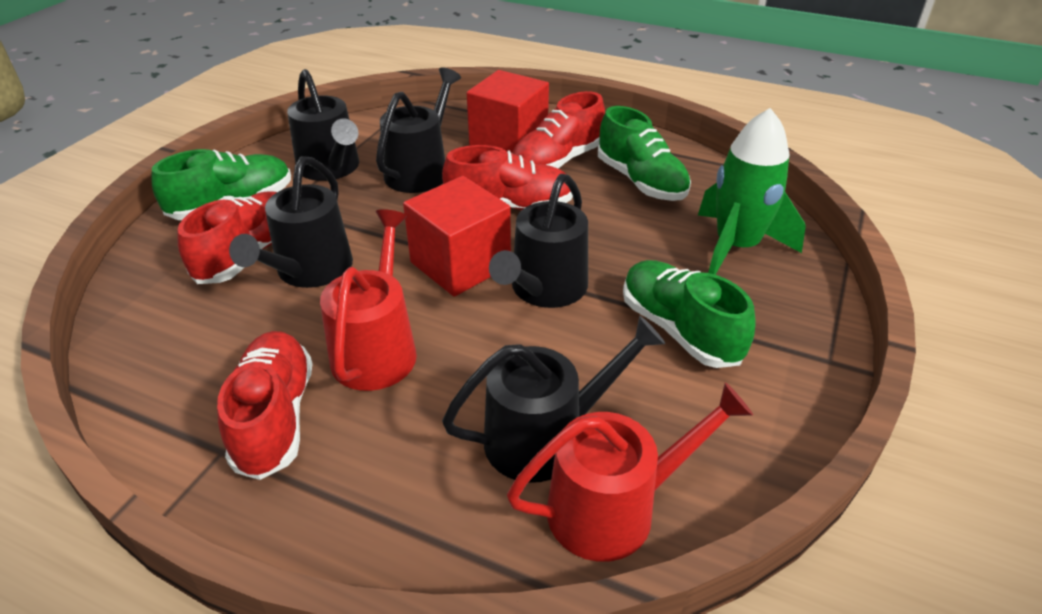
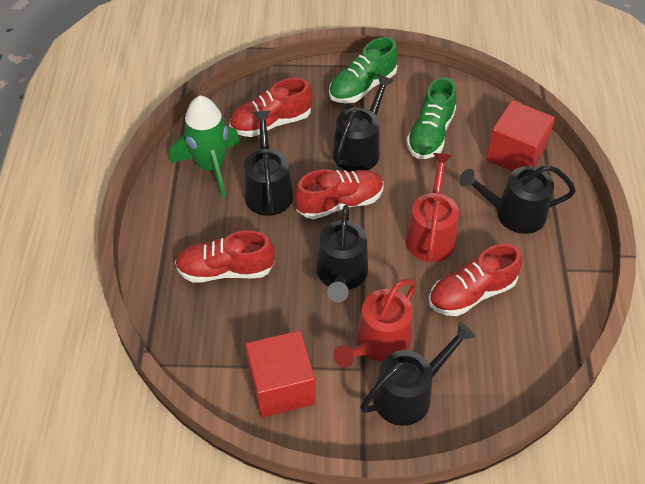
green shoe: 3 -> 2

